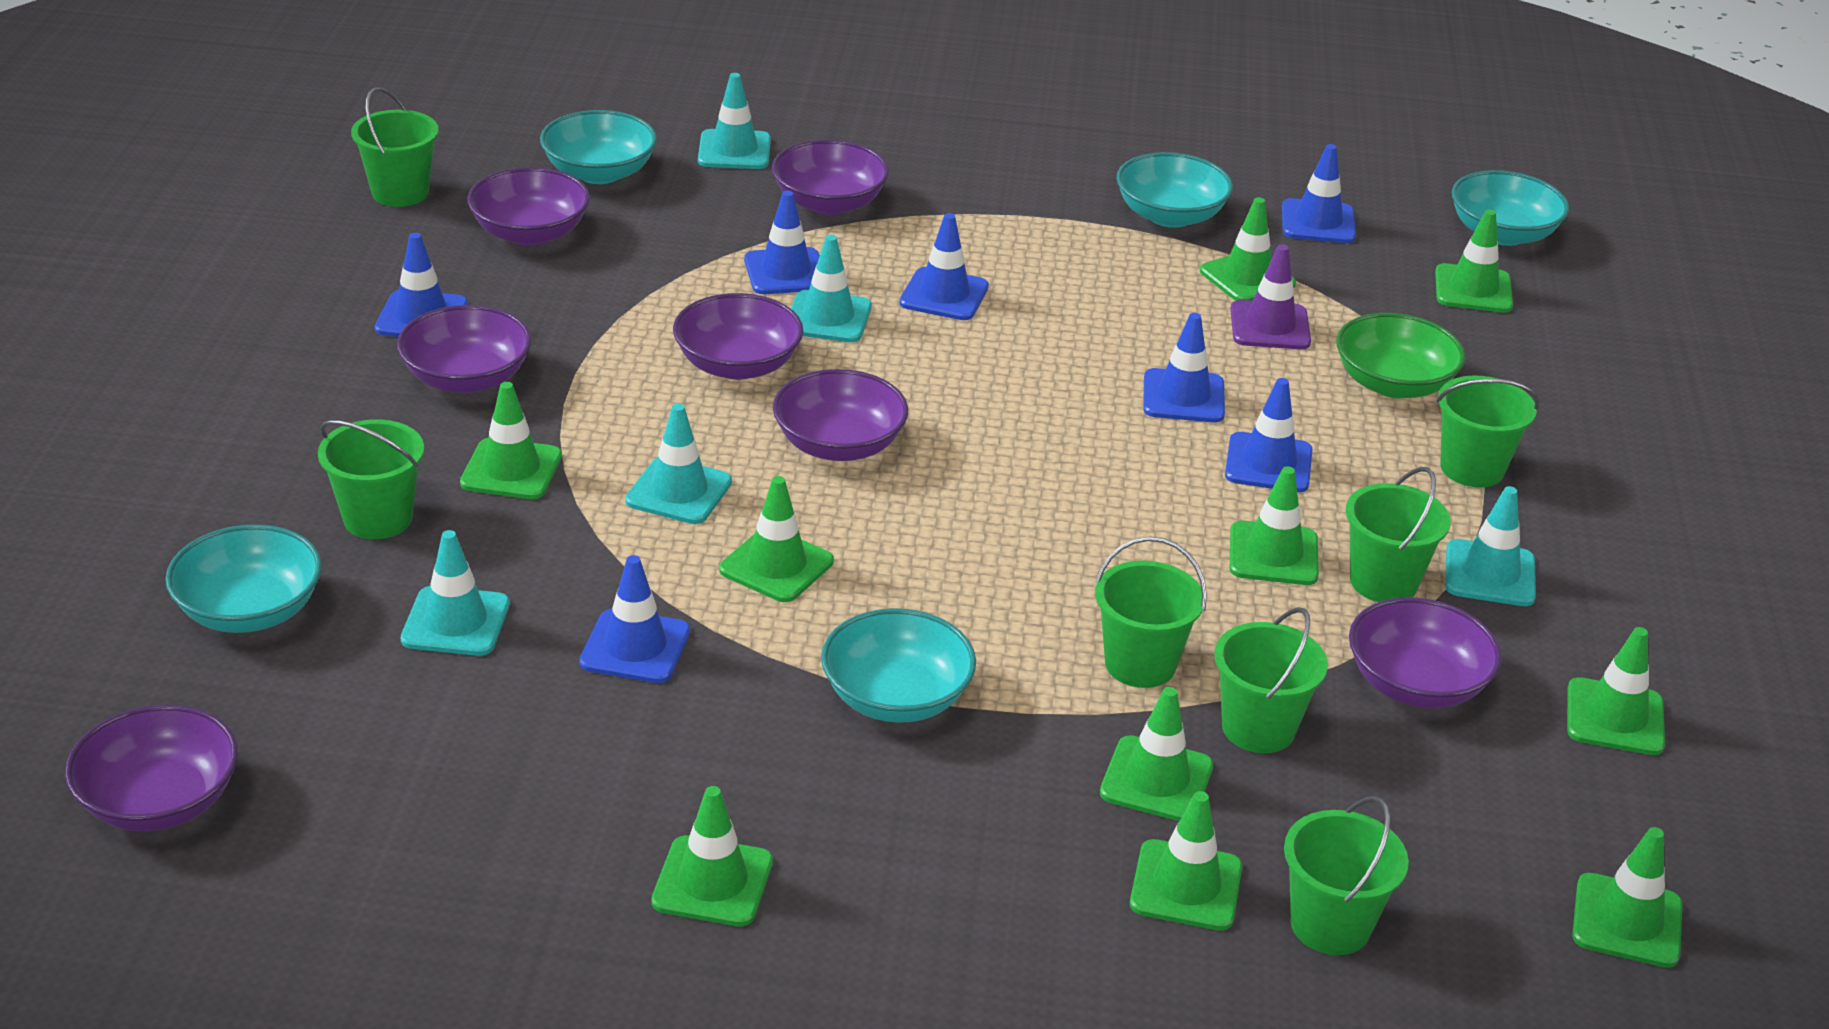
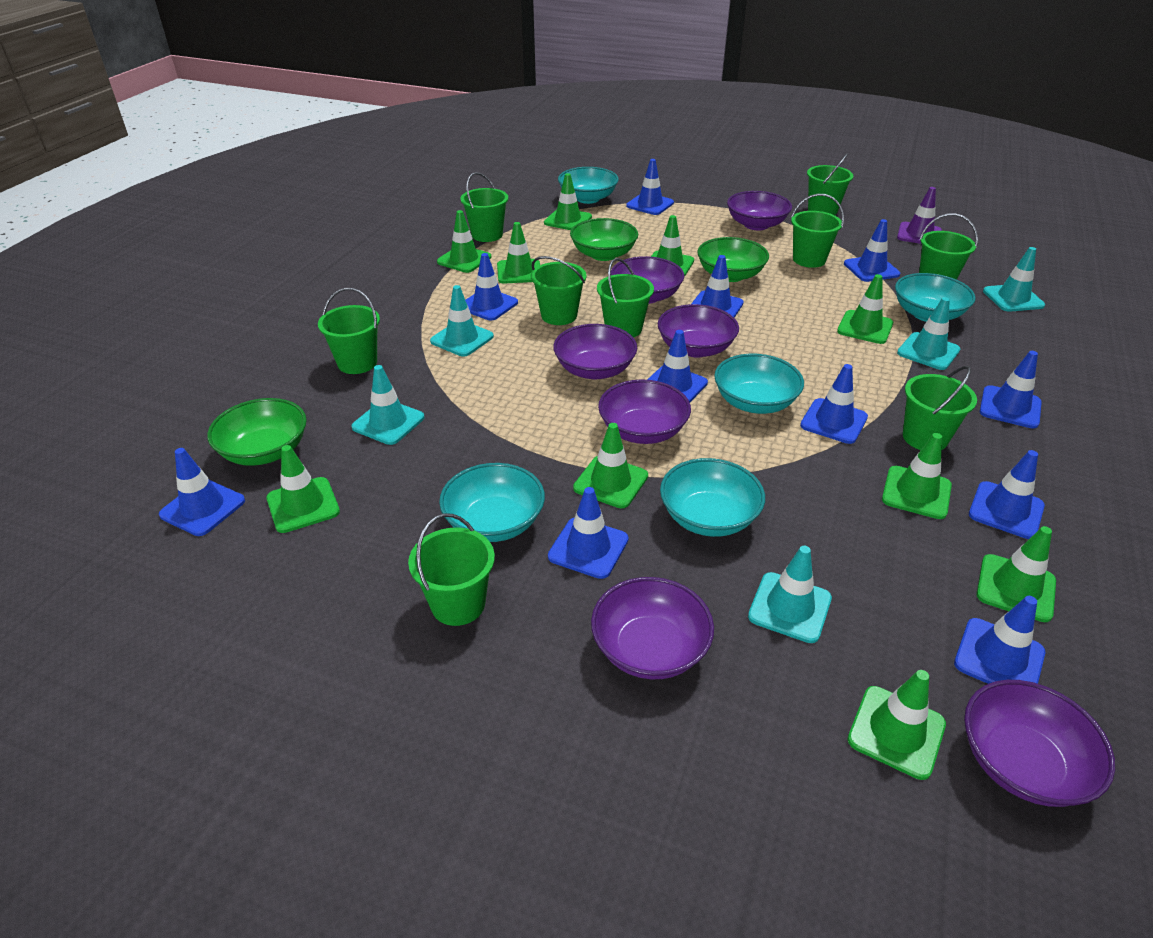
blue traffic cone: 7 -> 11
green bowl: 1 -> 3
green bucket: 7 -> 9

